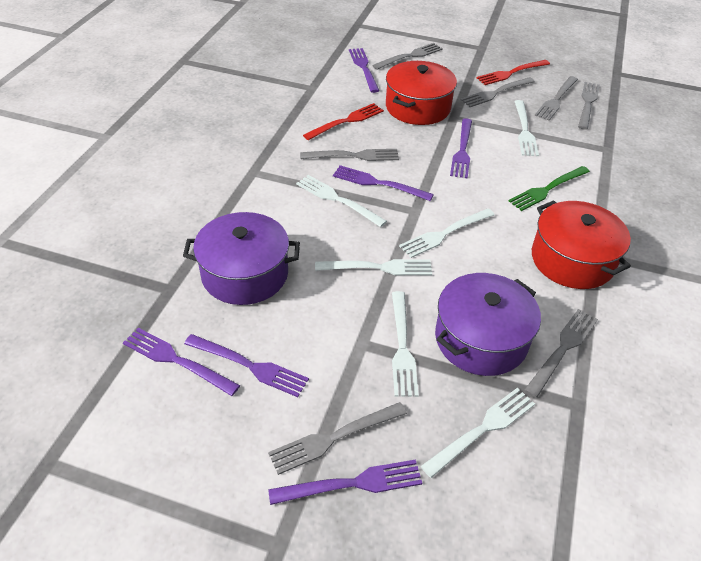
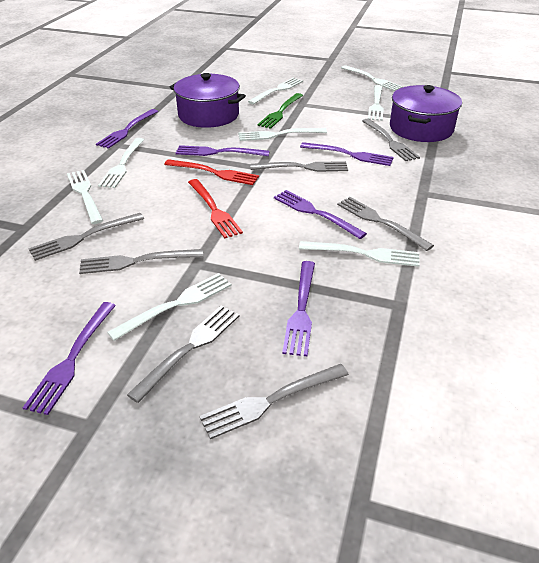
red pot: 2 -> 0
white fork: 6 -> 8

